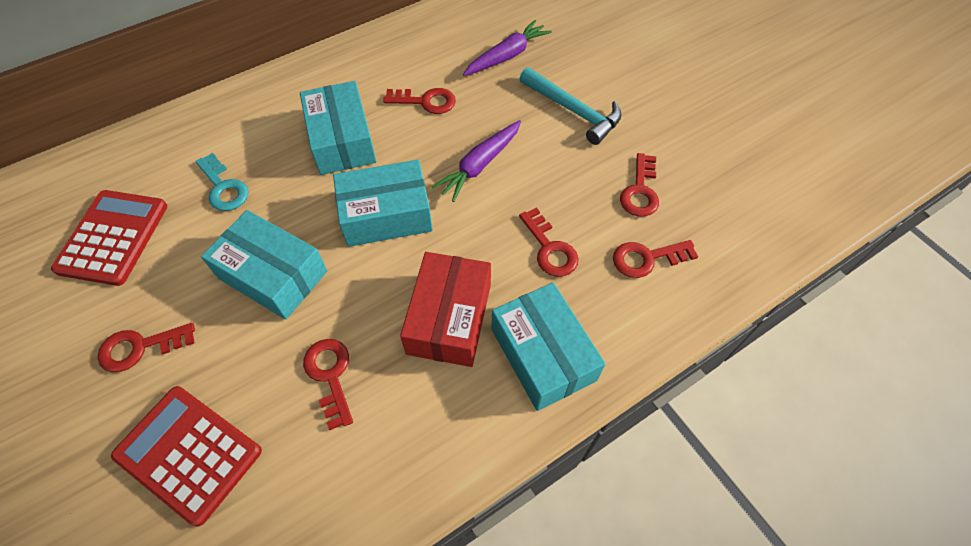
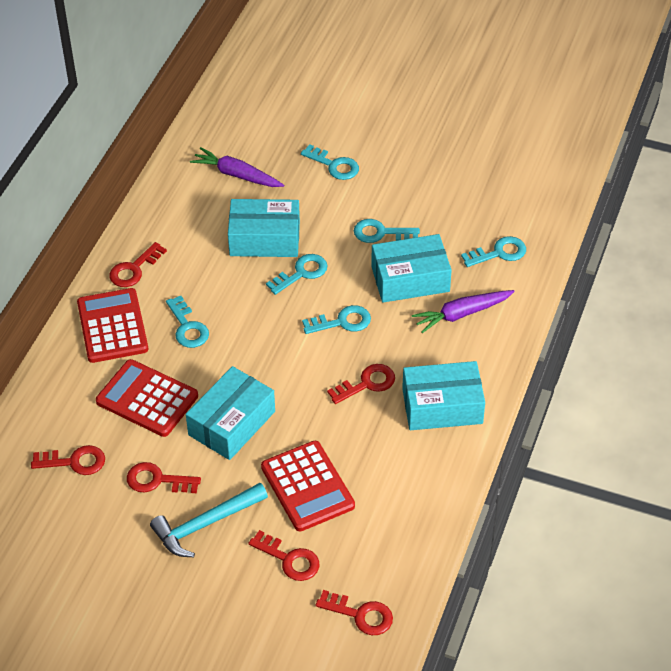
red box: 1 -> 0
red calculator: 2 -> 3
turquoise key: 1 -> 6

